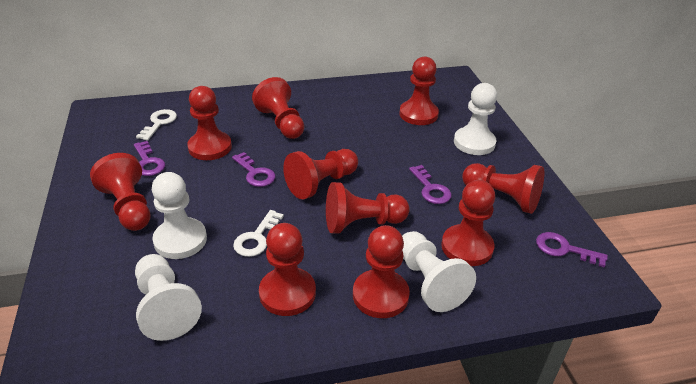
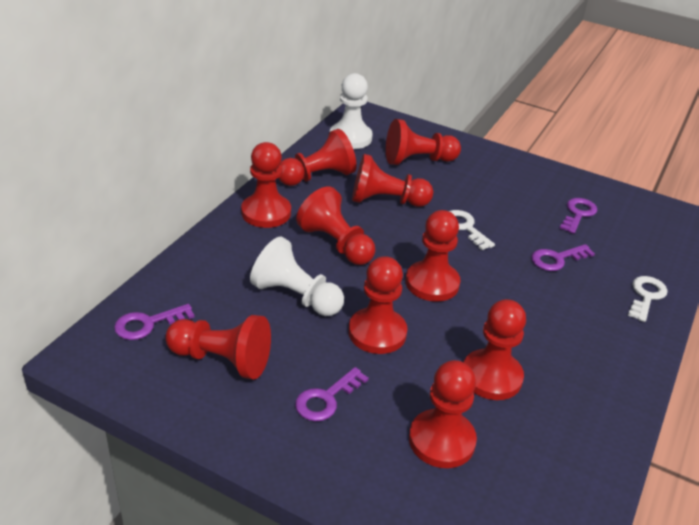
white pawn: 4 -> 2

